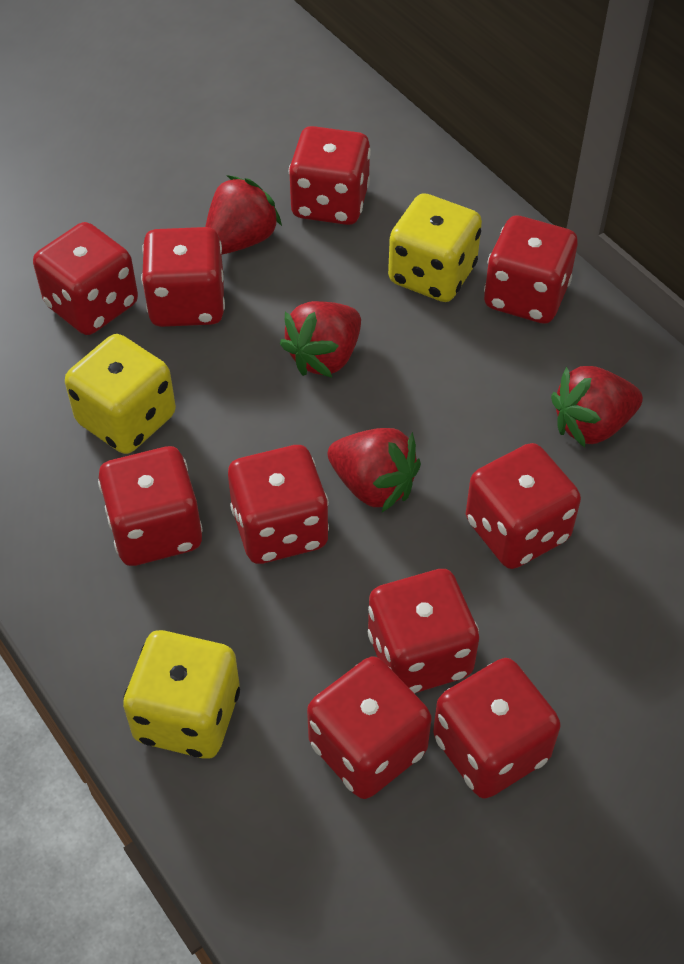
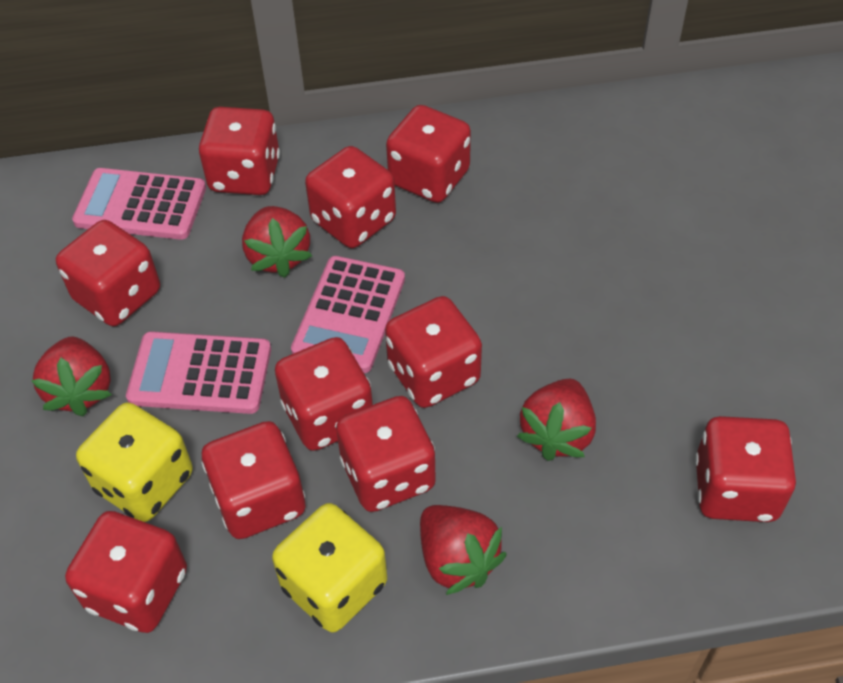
pink calculator: 0 -> 3
yellow dice: 3 -> 2

